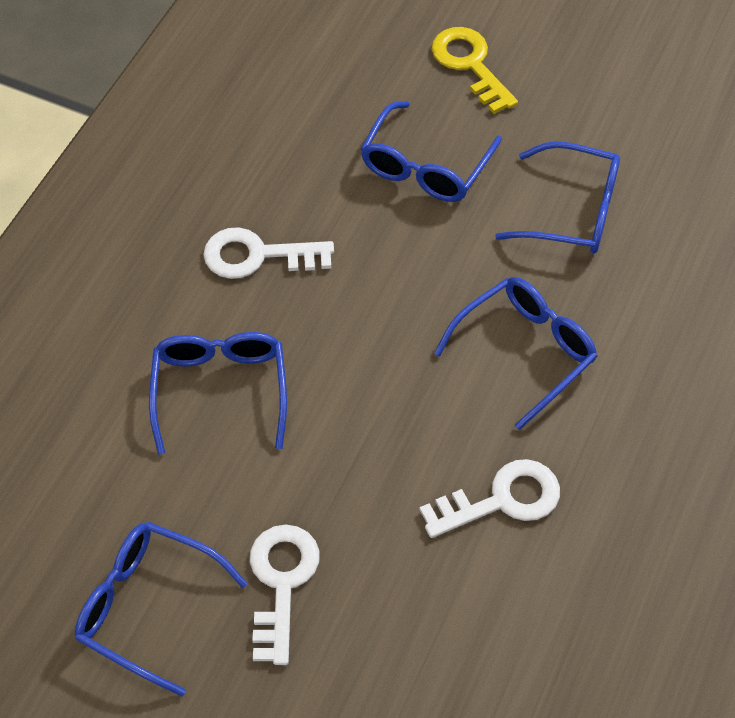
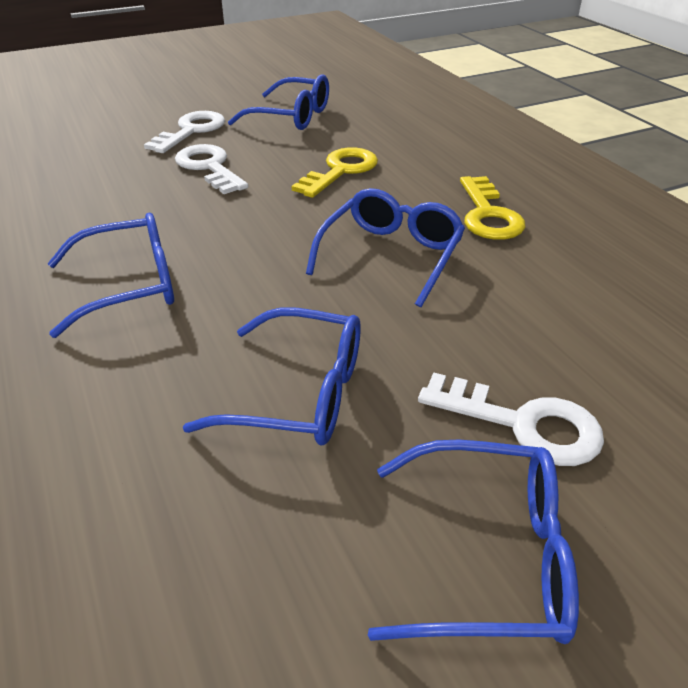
yellow key: 1 -> 2

